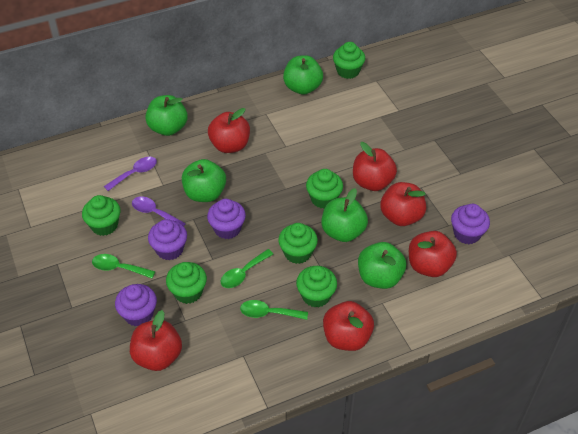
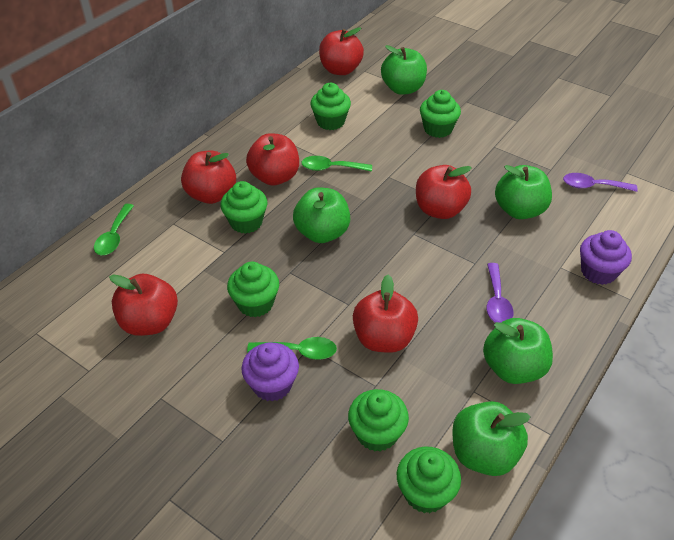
purple cupcake: 4 -> 2

